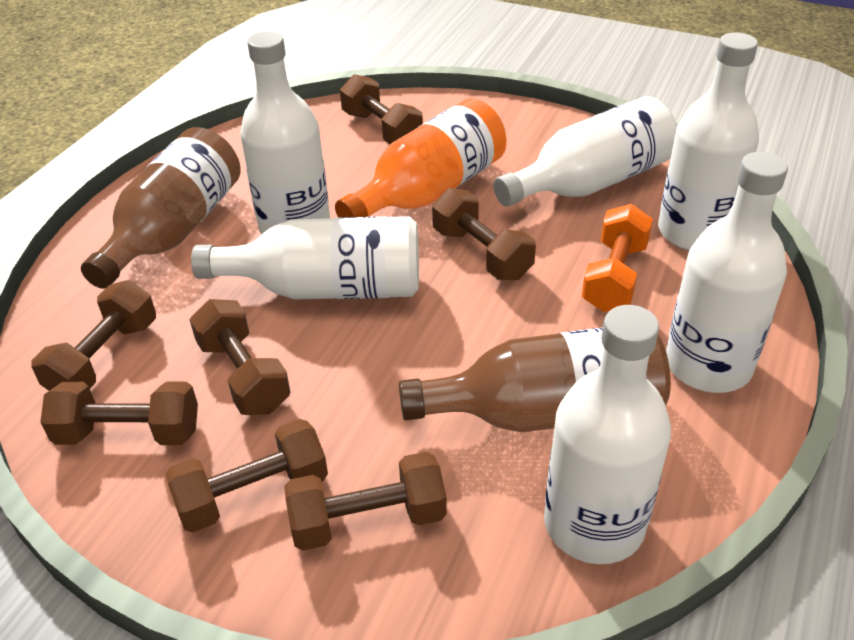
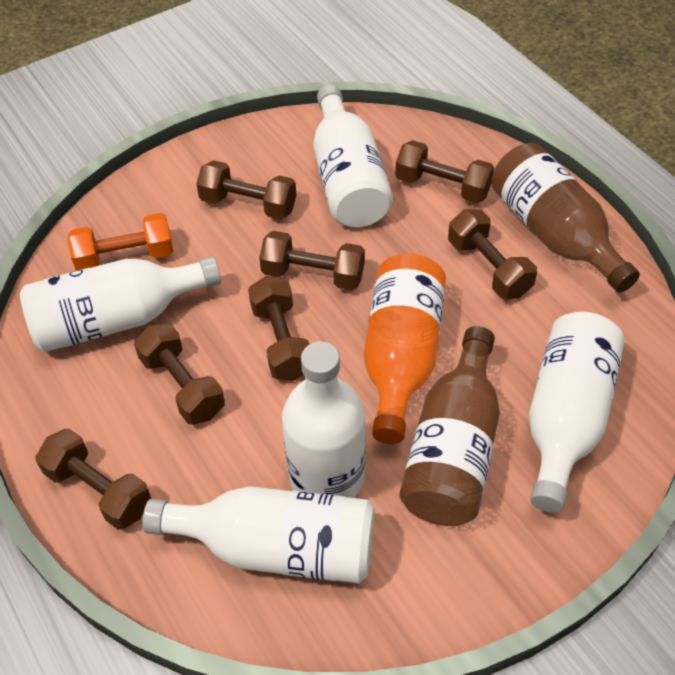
white bottle: 6 -> 5

